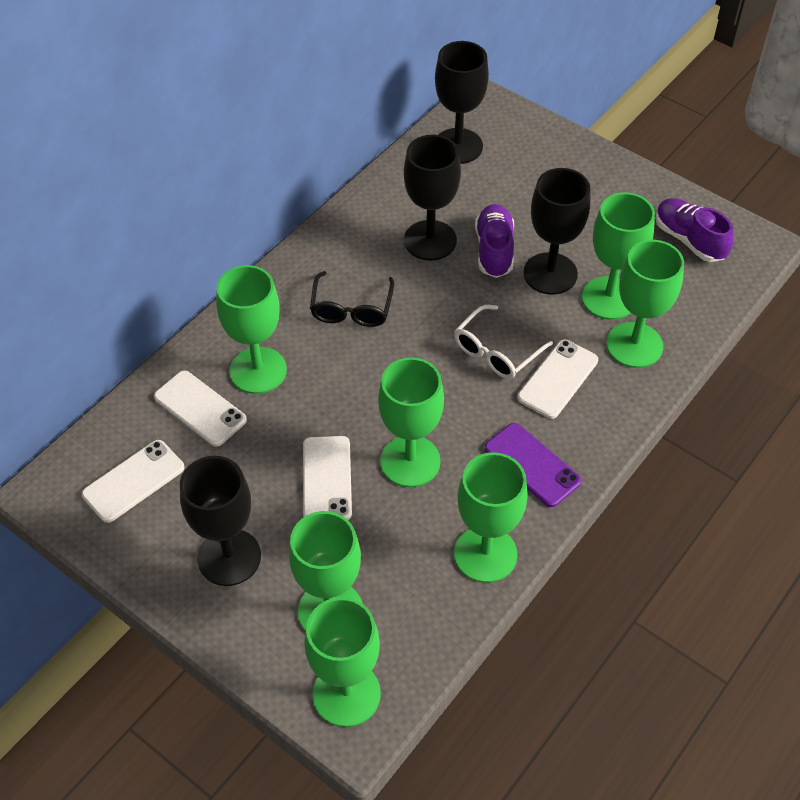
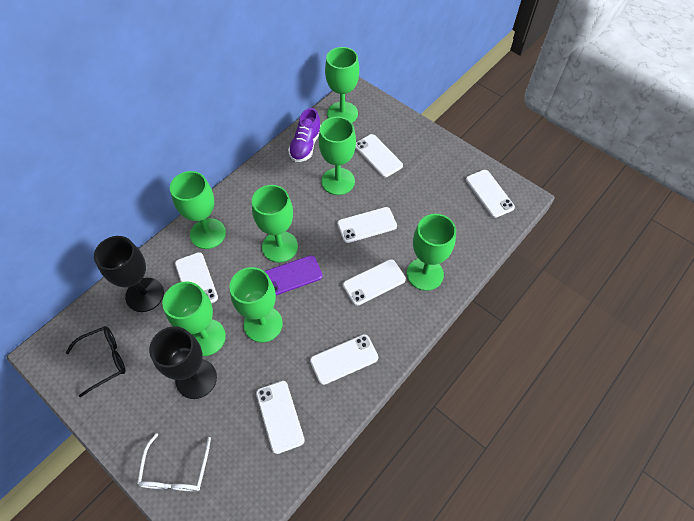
black goblet: 4 -> 2
purple shoe: 2 -> 1
white phone: 4 -> 7

